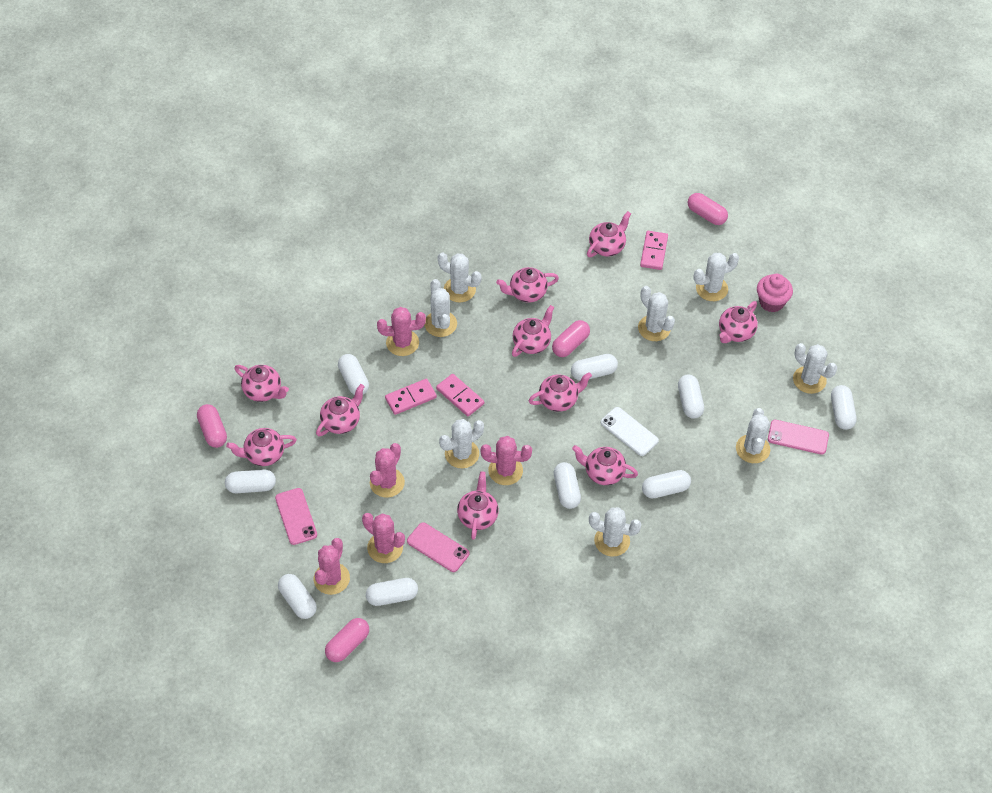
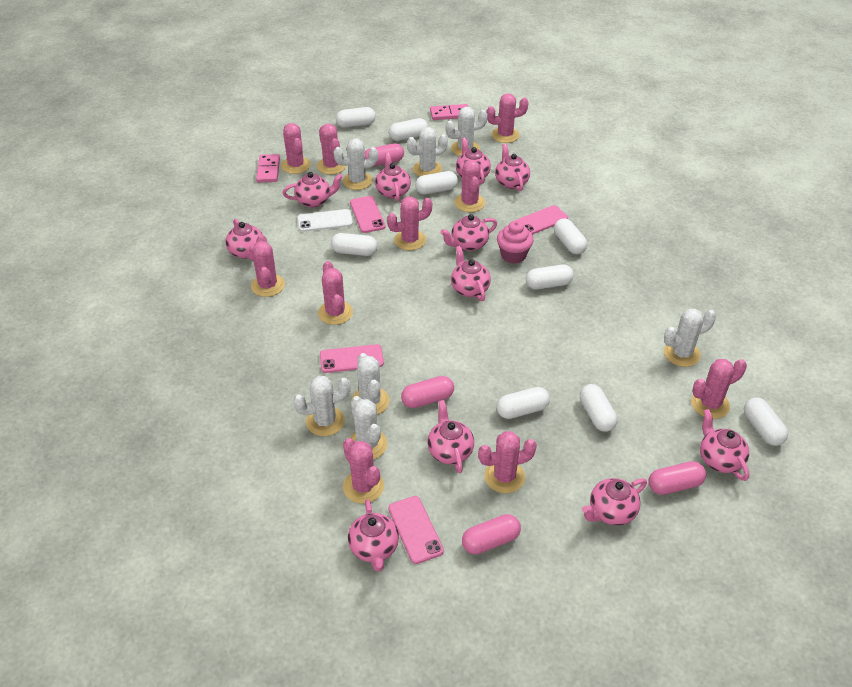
pink cactus: 5 -> 10
pink domino: 3 -> 2
pink phone: 3 -> 4
pink teapot: 10 -> 11
white cactus: 8 -> 7

